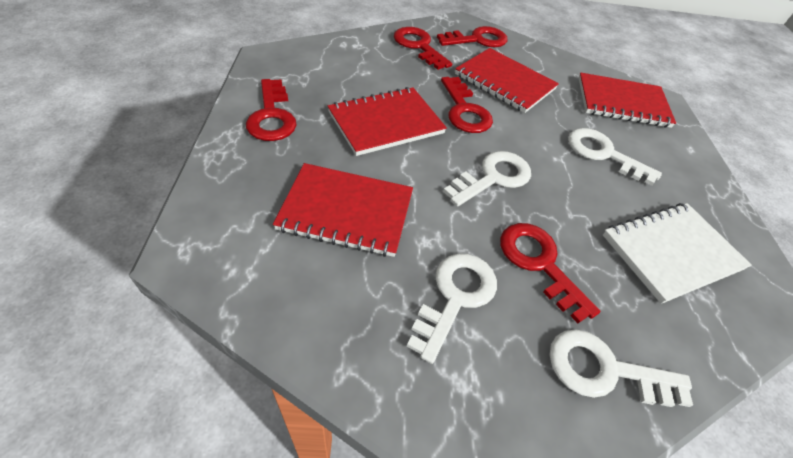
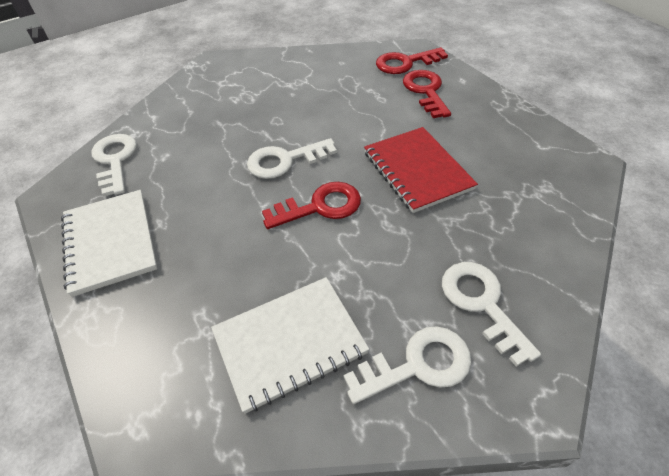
red key: 5 -> 3
red notebook: 4 -> 1
white notebook: 1 -> 2

